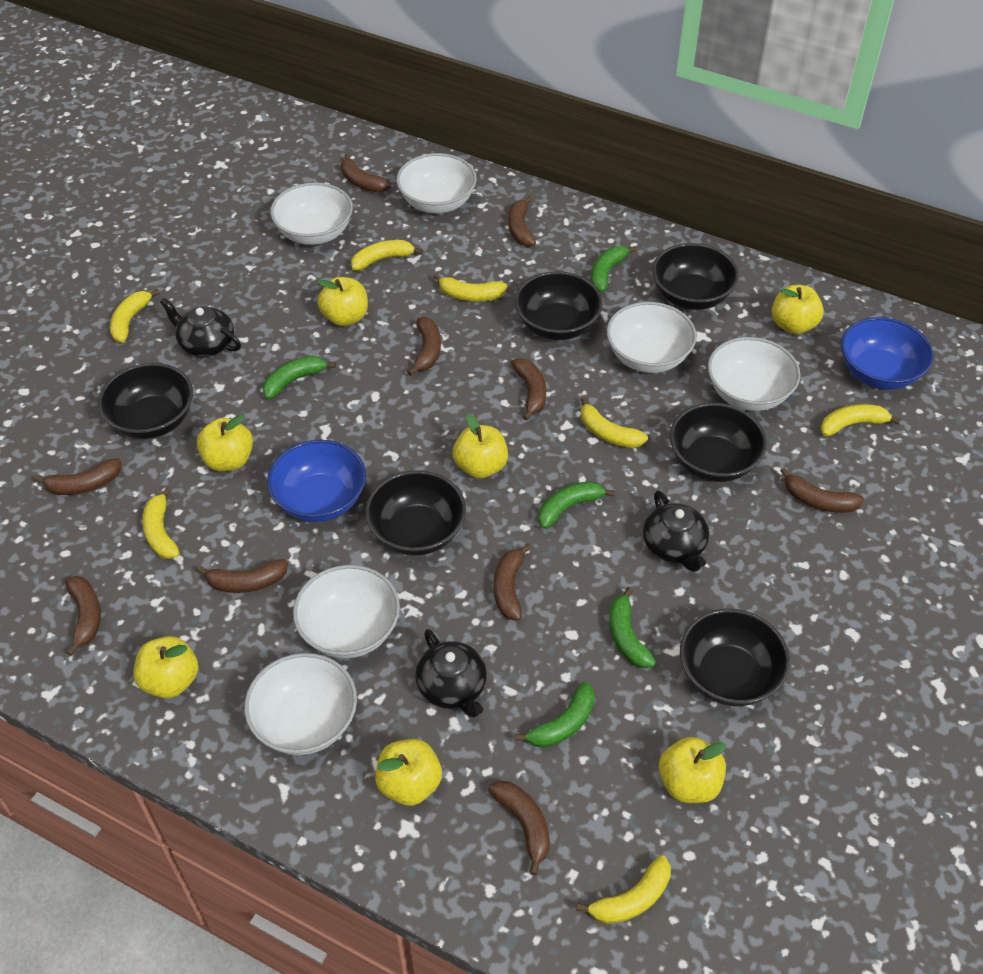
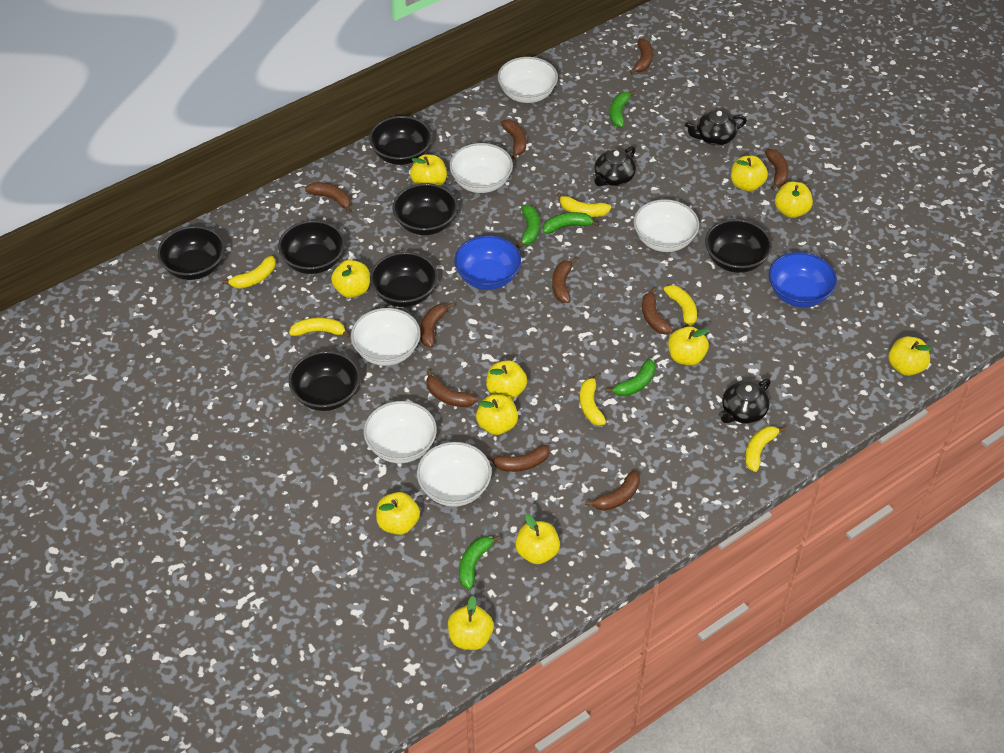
black bowl: 6 -> 7
yellow apple: 7 -> 11
yellow banana: 7 -> 6

